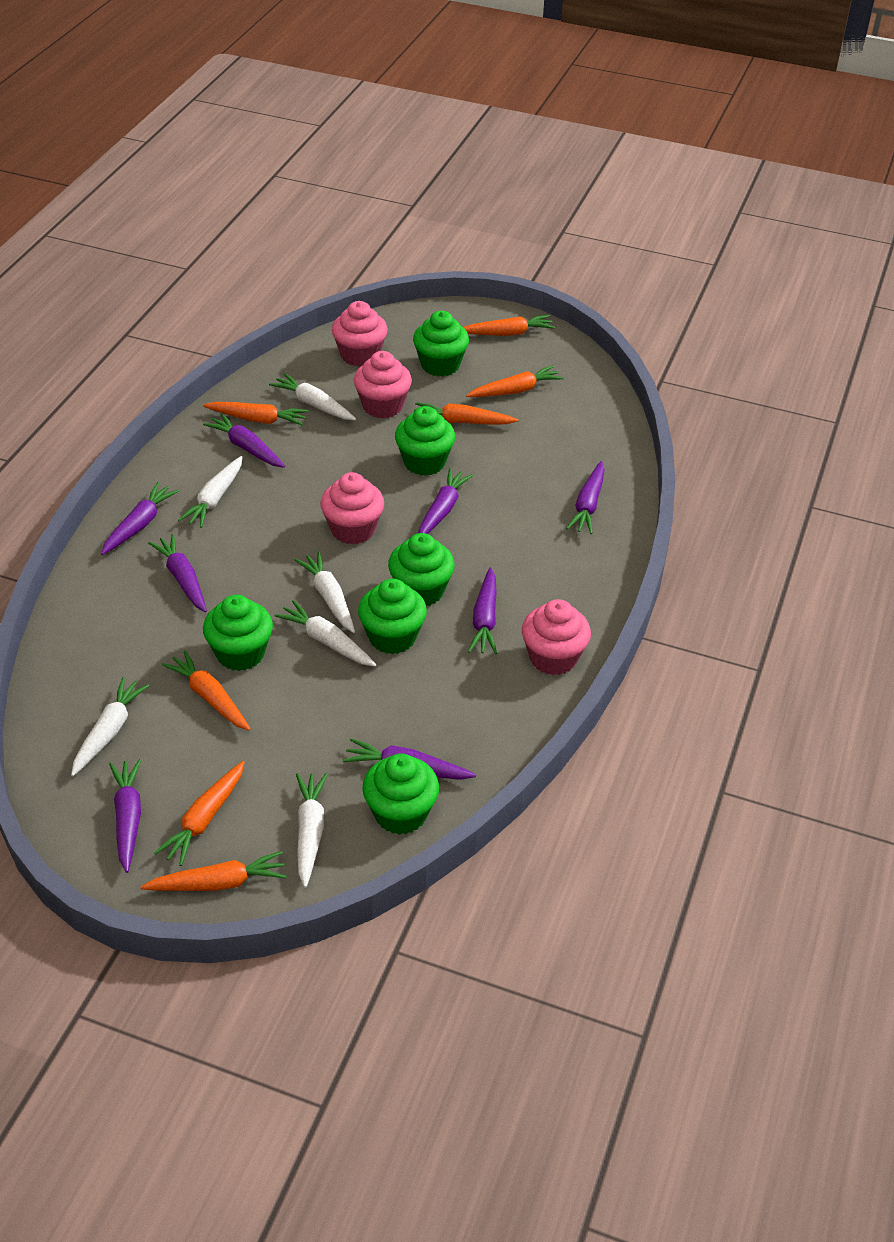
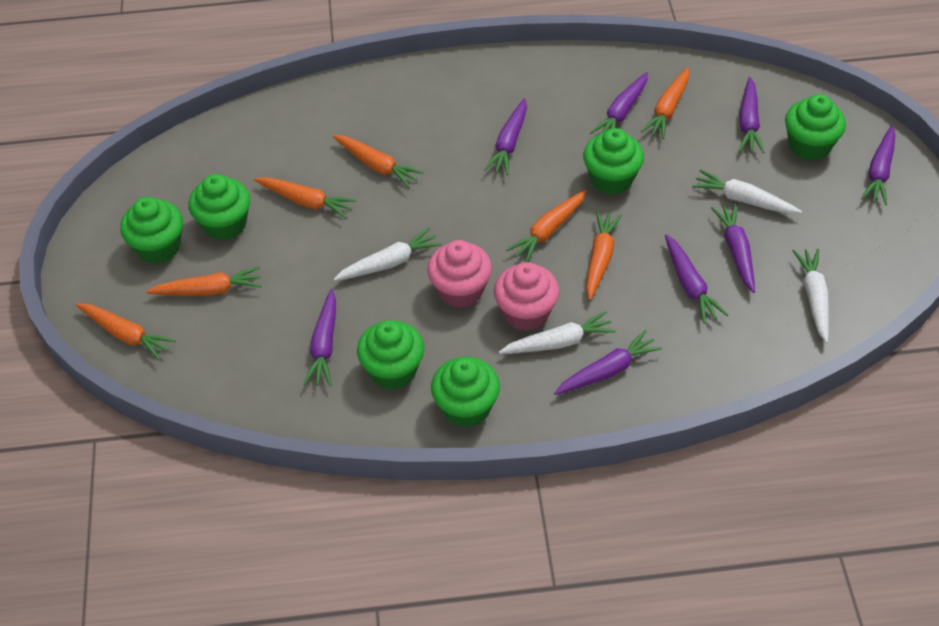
pink cupcake: 4 -> 2
white carrot: 6 -> 4

